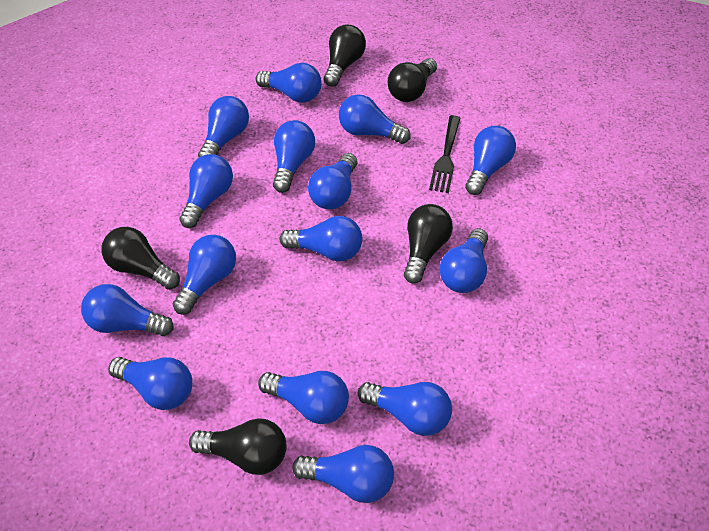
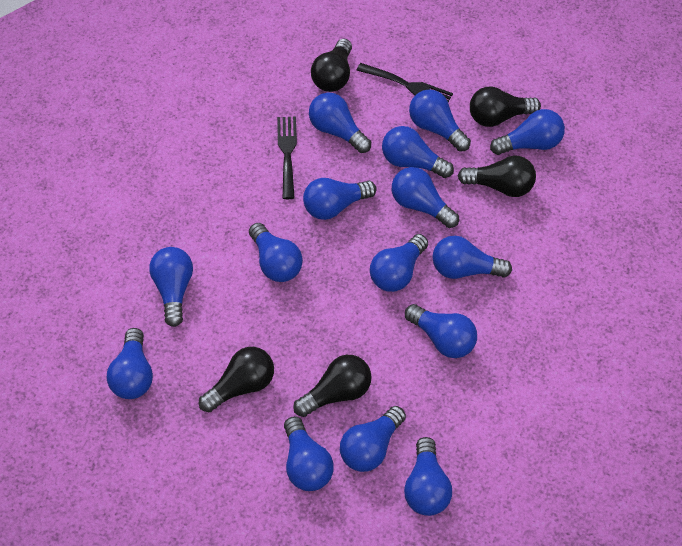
black fork: 1 -> 2

